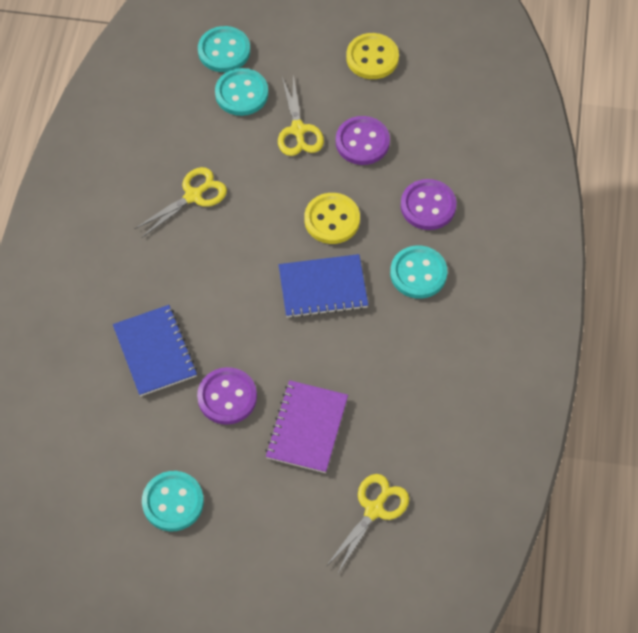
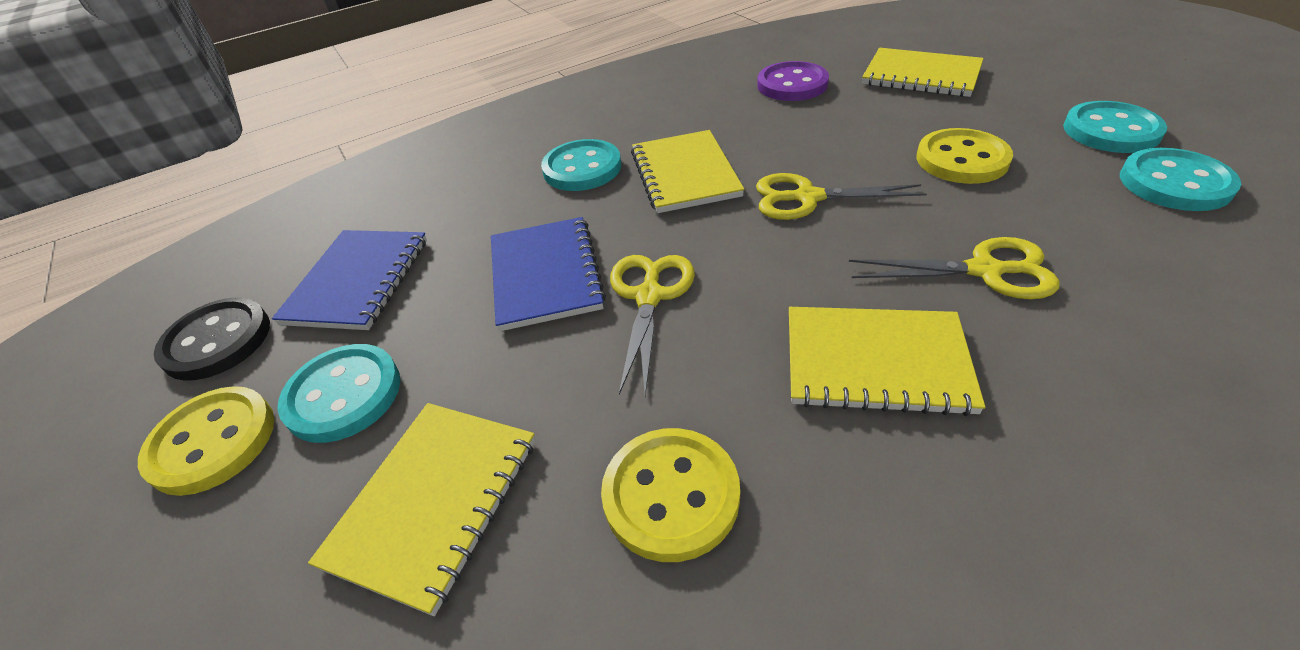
black button: 0 -> 1
purple button: 3 -> 1
purple notebook: 1 -> 0
yellow button: 2 -> 3
yellow notebook: 0 -> 4

